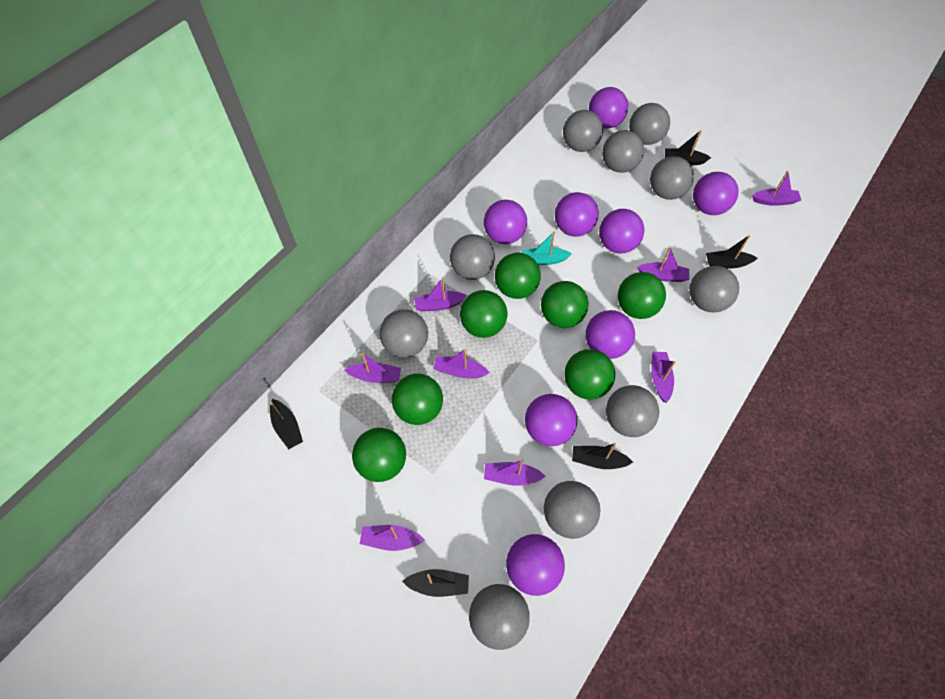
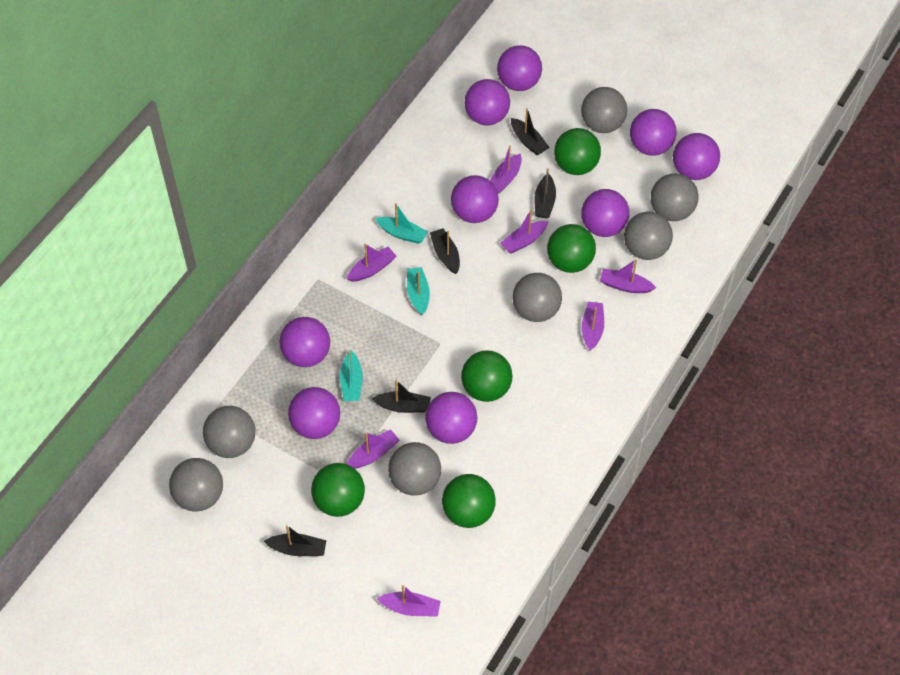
green ball: 7 -> 5
grey ball: 10 -> 7
purple ball: 8 -> 9
purple boat: 8 -> 7
turquoise boat: 1 -> 3

